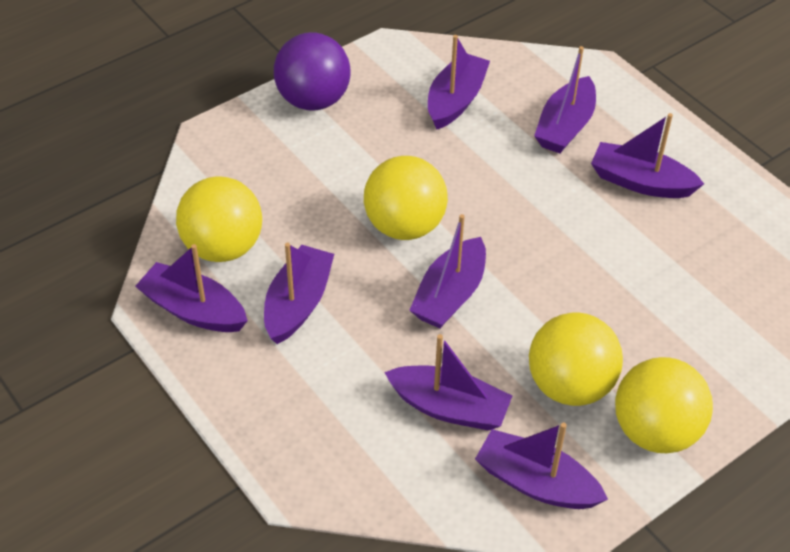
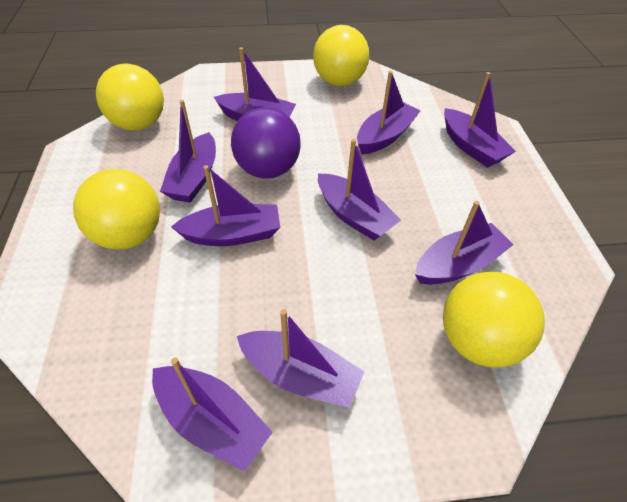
purple boat: 8 -> 9

